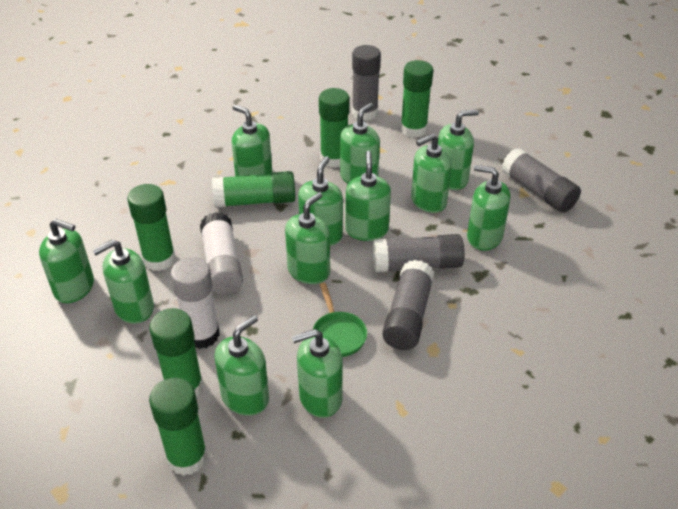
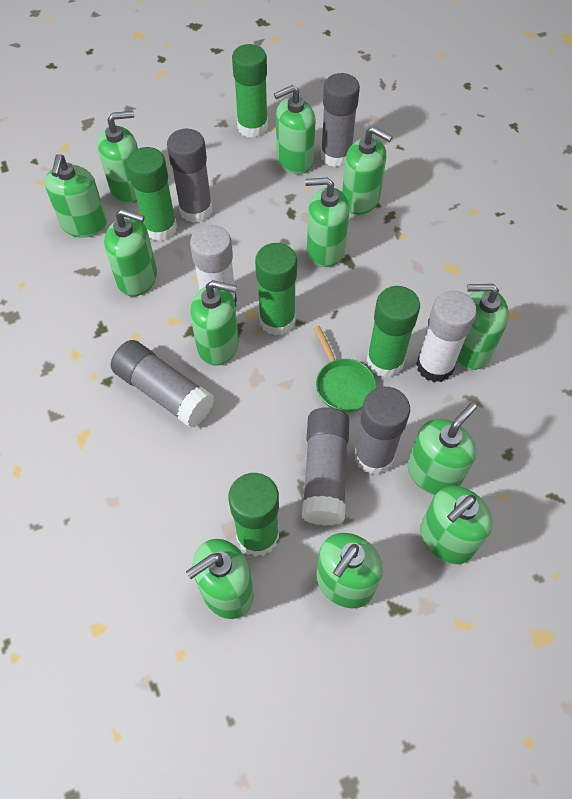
green glue stick: 6 -> 5
grey glue stick: 4 -> 5

